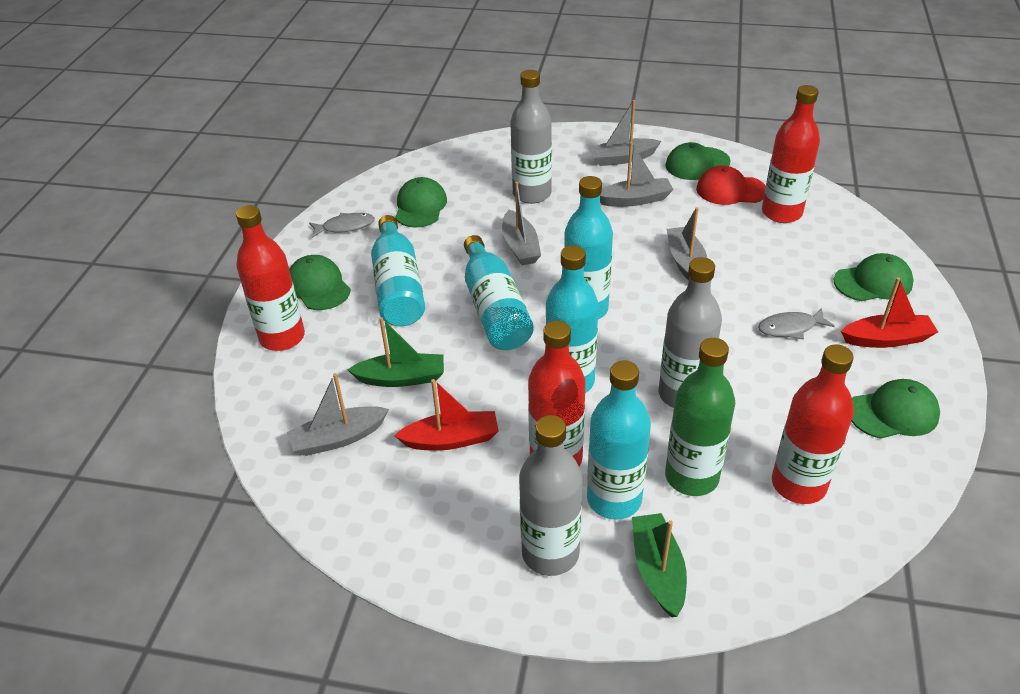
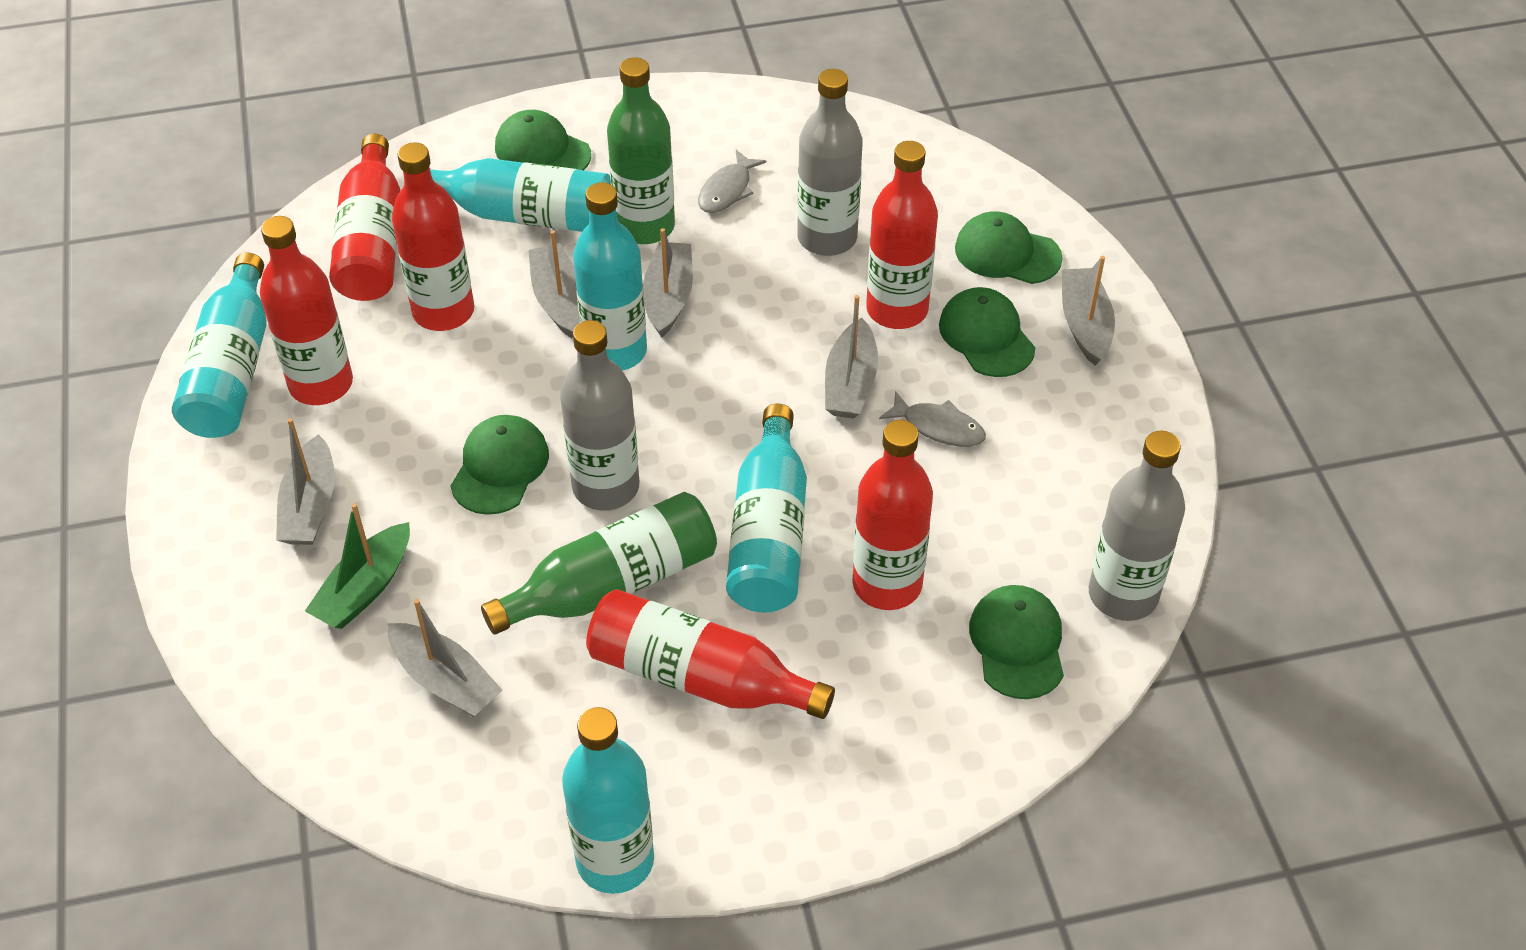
green boat: 2 -> 1
green bottle: 1 -> 2
grey boat: 5 -> 6
red boat: 2 -> 0
red bottle: 4 -> 6
red cap: 1 -> 0

